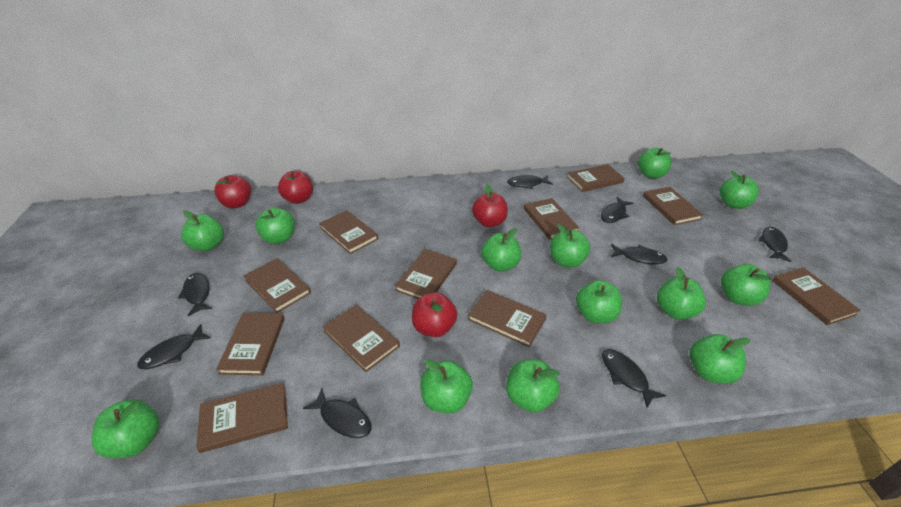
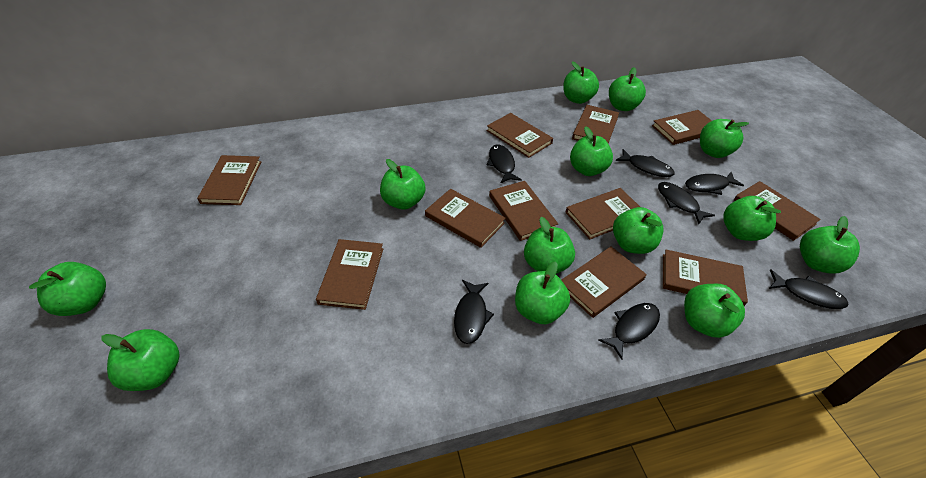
black fish: 8 -> 7
red apple: 4 -> 0

